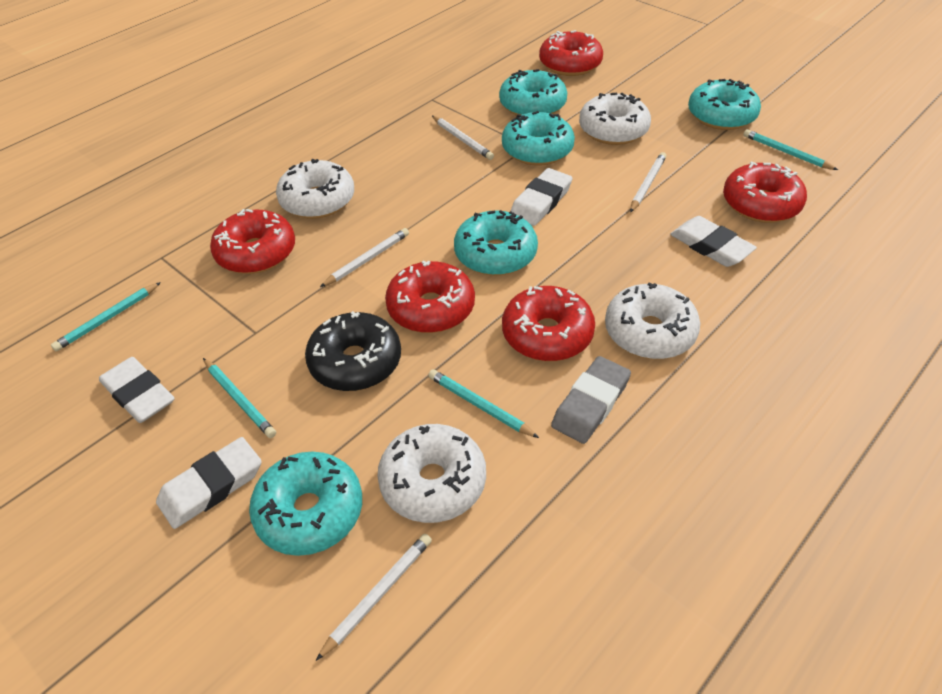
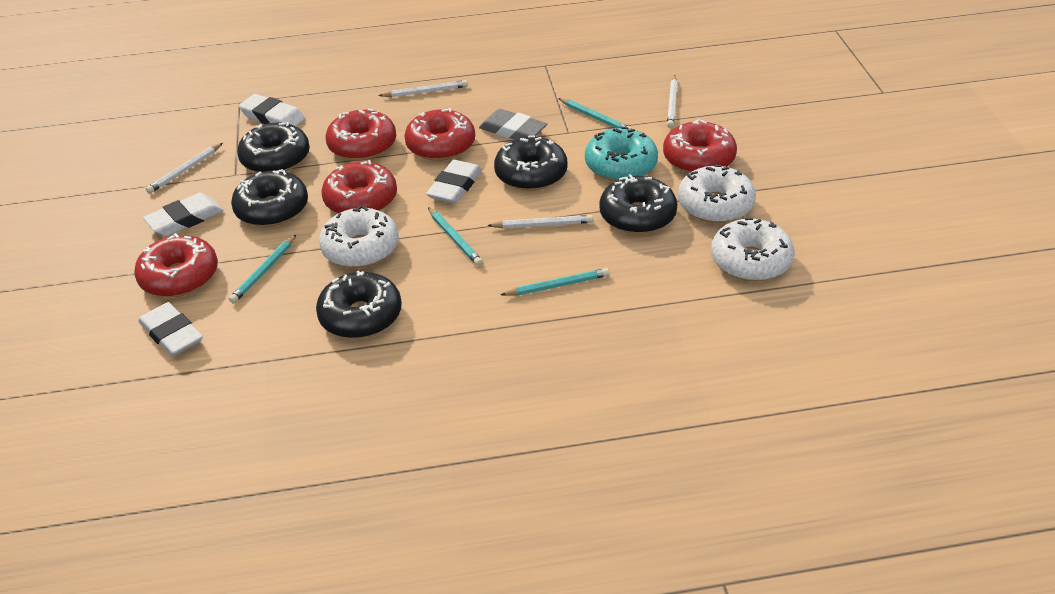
black donut: 1 -> 5
turquoise donut: 5 -> 1
white donut: 4 -> 3

